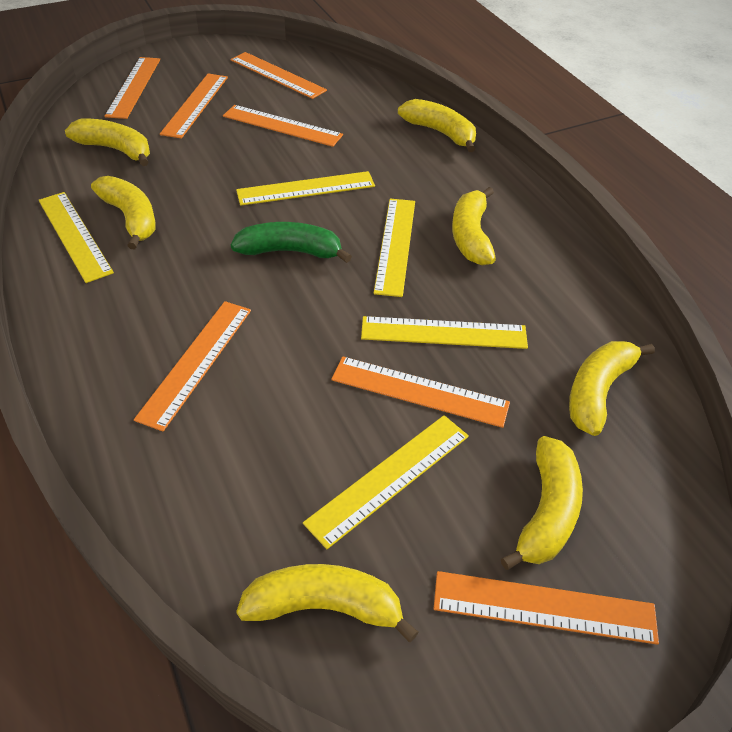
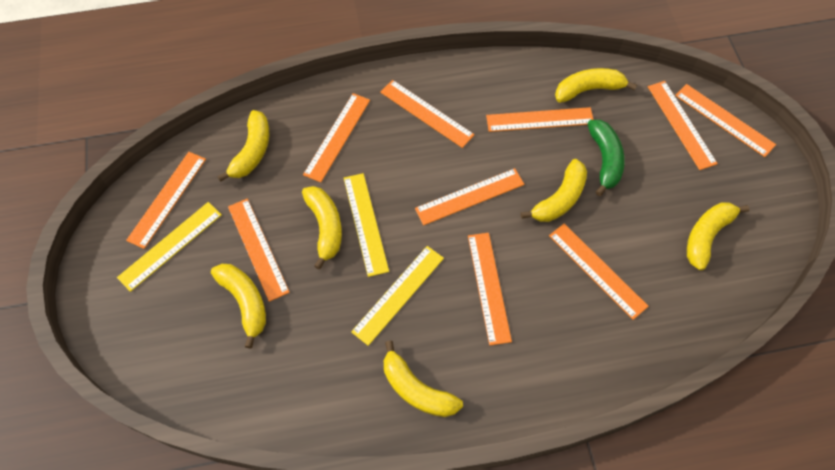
orange ruler: 7 -> 10
yellow ruler: 5 -> 3

